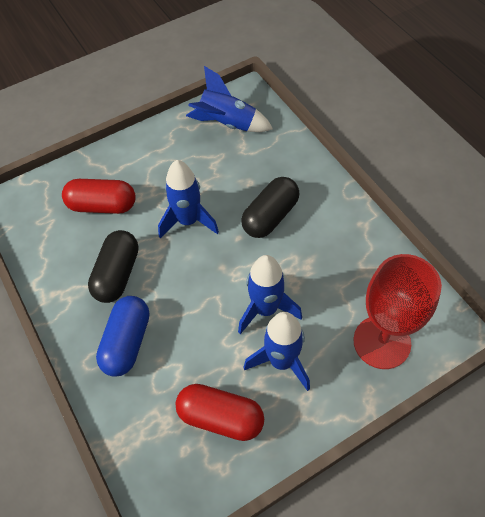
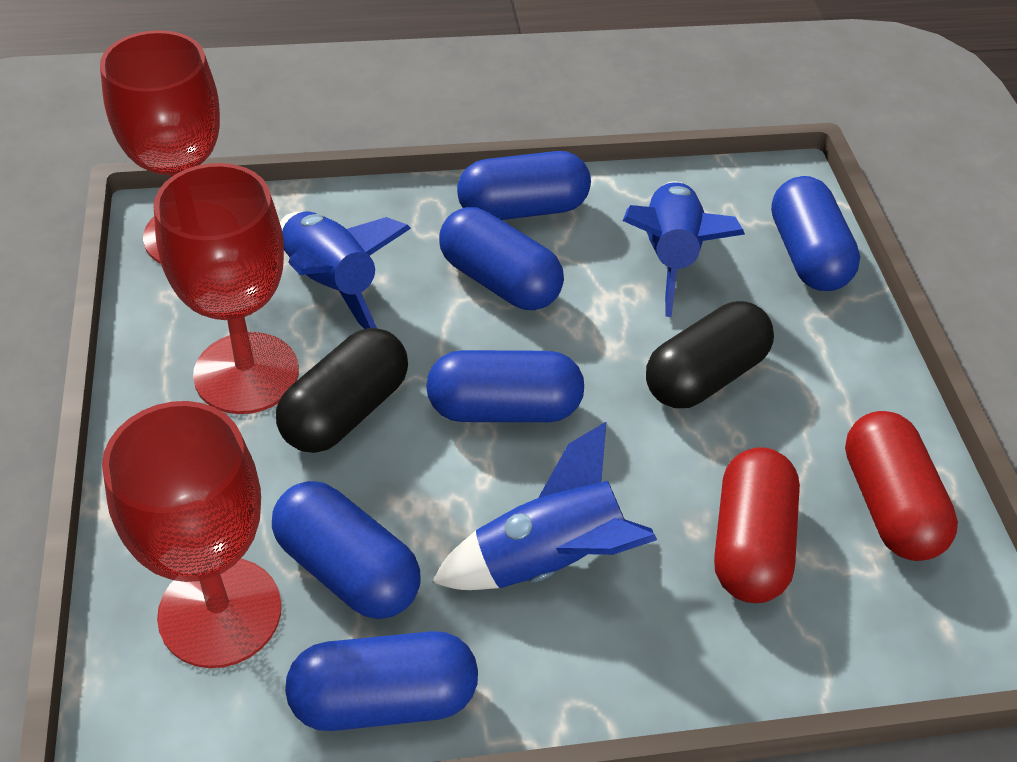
blue capsule: 1 -> 6
blue rocket: 4 -> 3
red goblet: 1 -> 3

